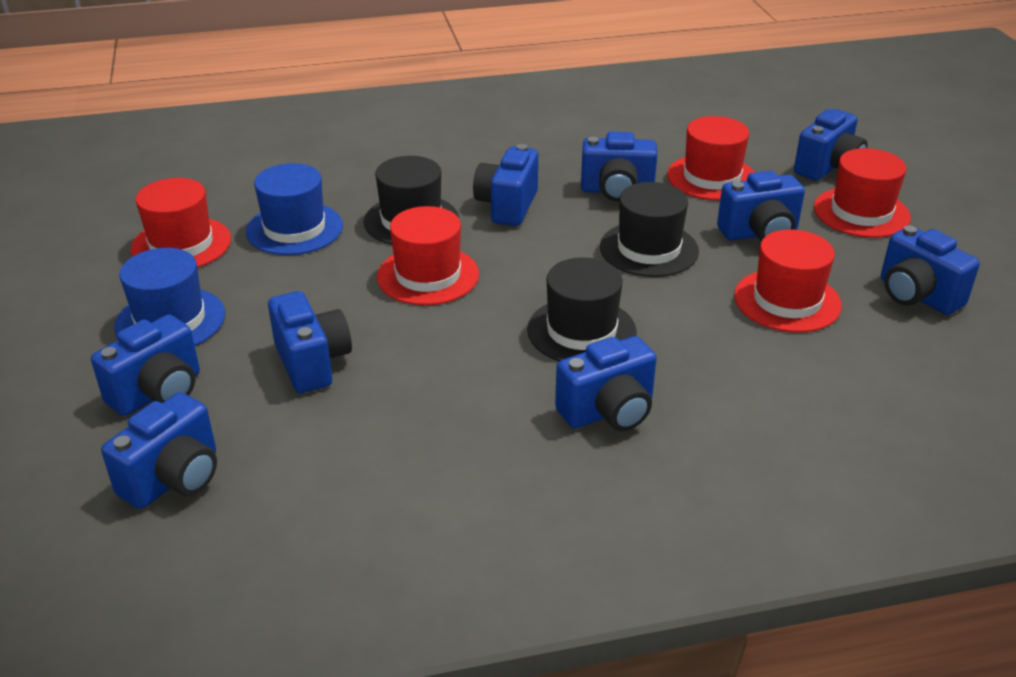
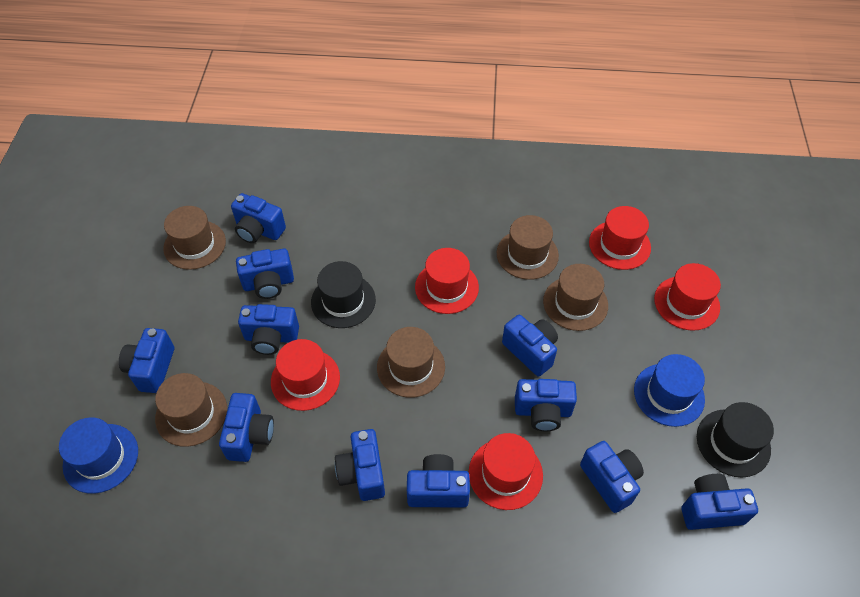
black hat: 3 -> 2
blue camera: 9 -> 11
brown hat: 0 -> 5

